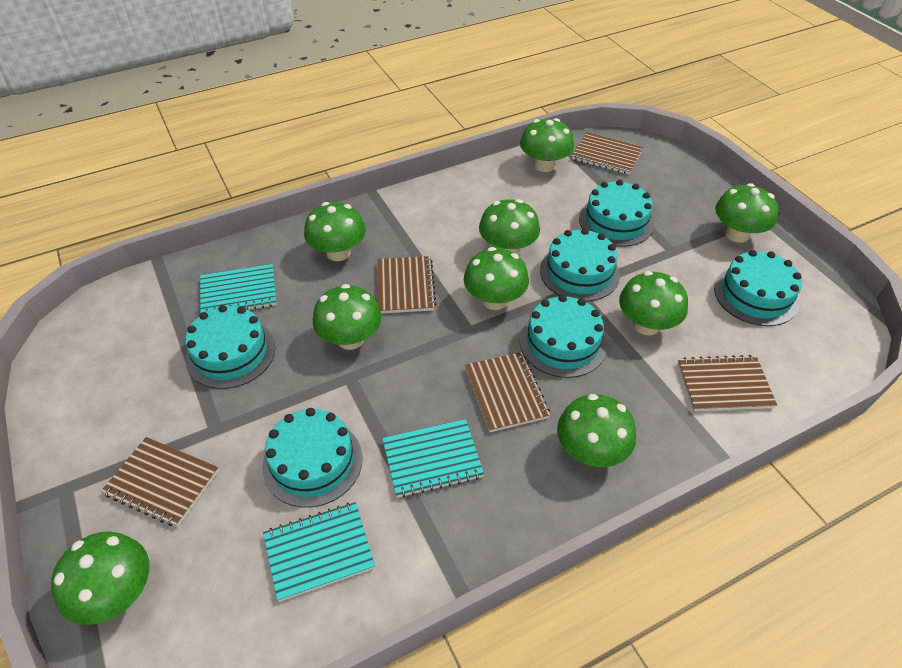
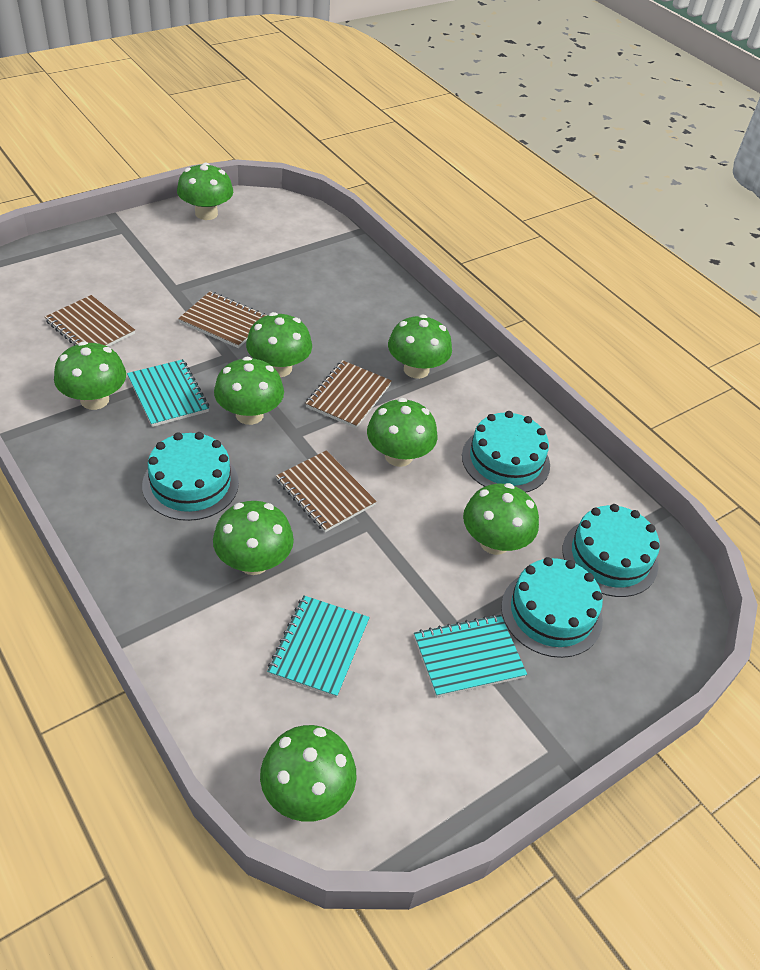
brown notebook: 5 -> 4
turquoise cake: 6 -> 4

